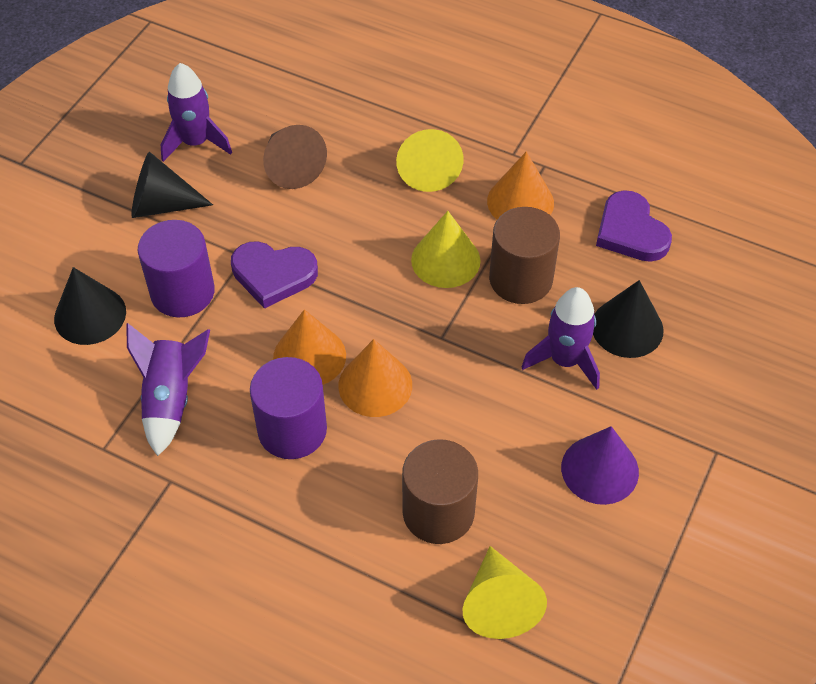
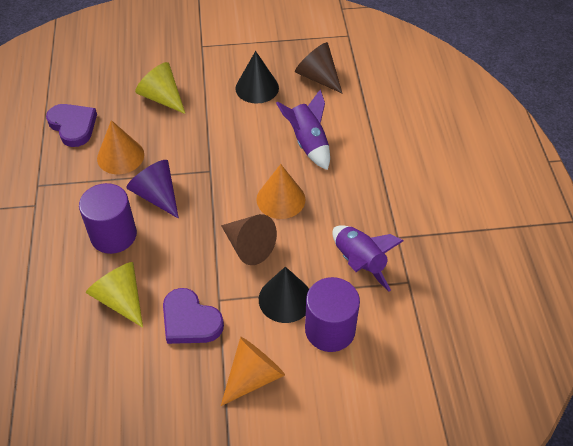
black cone: 3 -> 2
brown cone: 1 -> 2
brown cylinder: 2 -> 0
purple rocket: 3 -> 2
yellow cone: 3 -> 2

